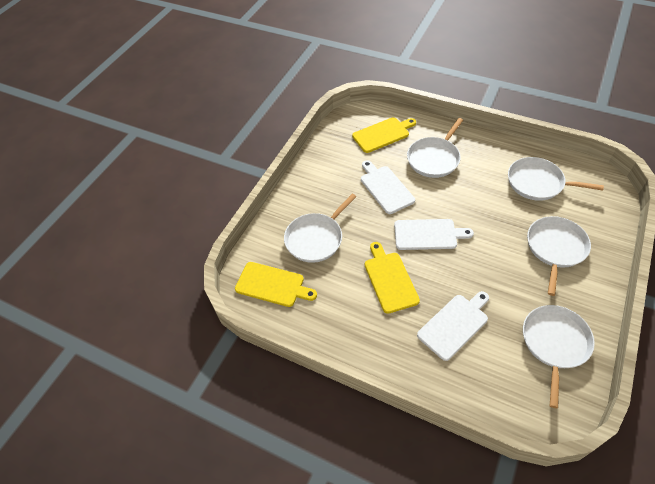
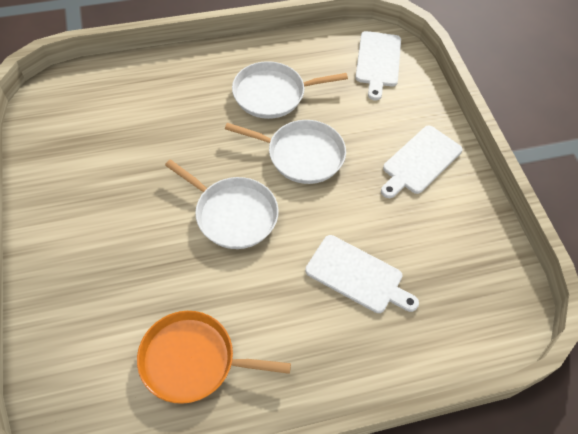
orange pan: 0 -> 1
white pan: 5 -> 3
yellow cutting board: 3 -> 0

